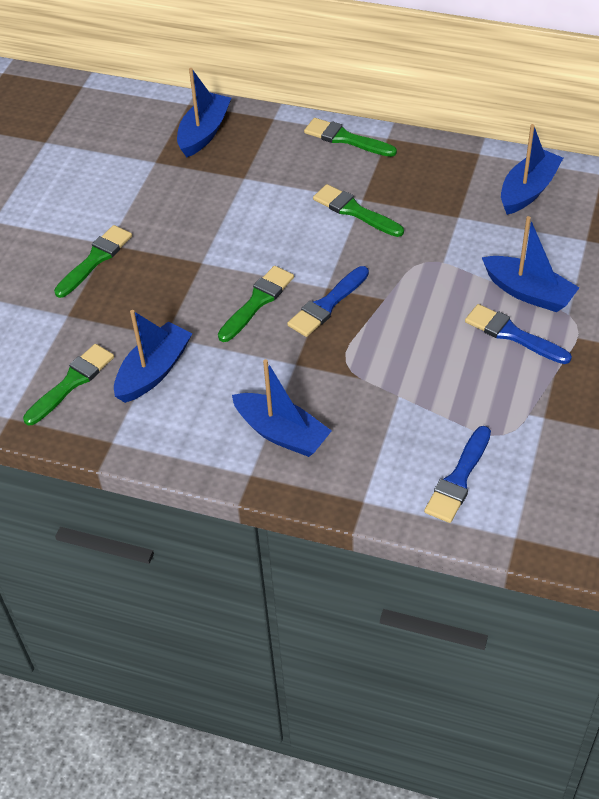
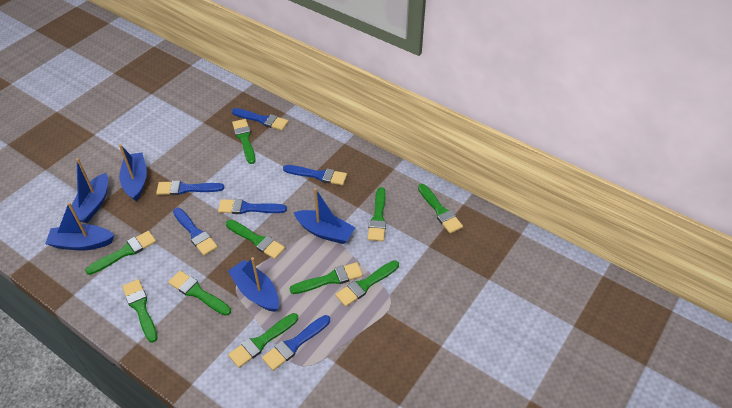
blue brush: 3 -> 6
green brush: 5 -> 10

